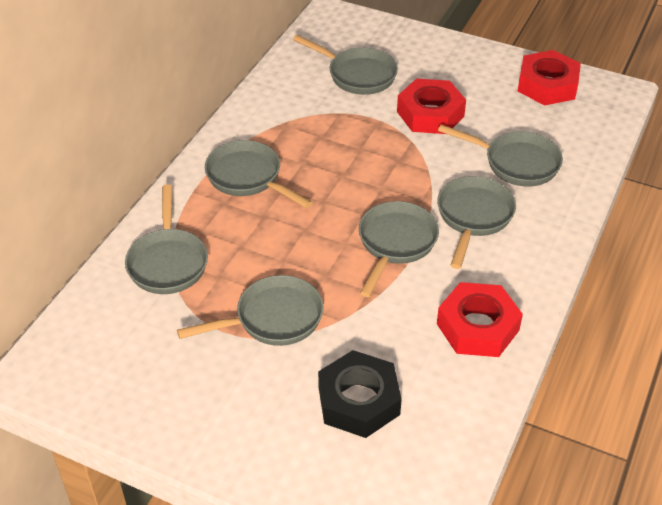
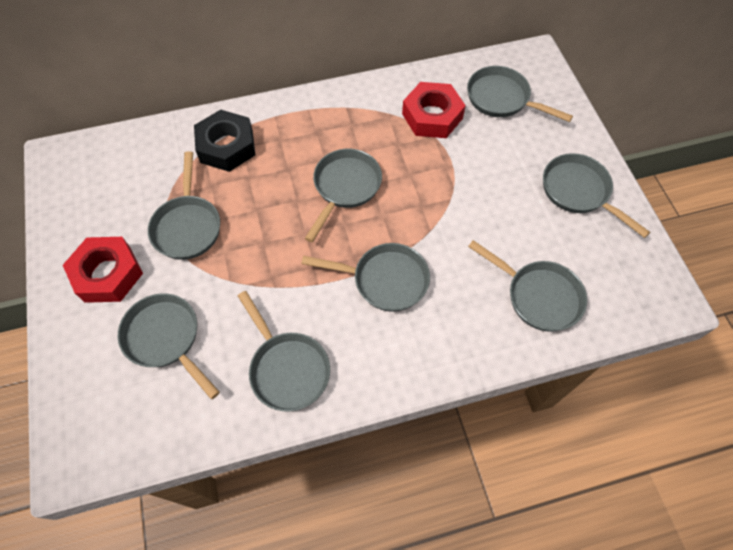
grey pan: 7 -> 8
red nut: 3 -> 2

